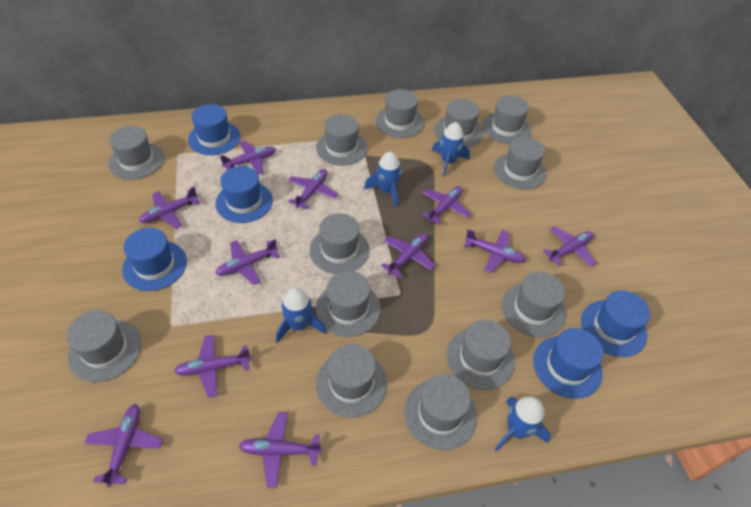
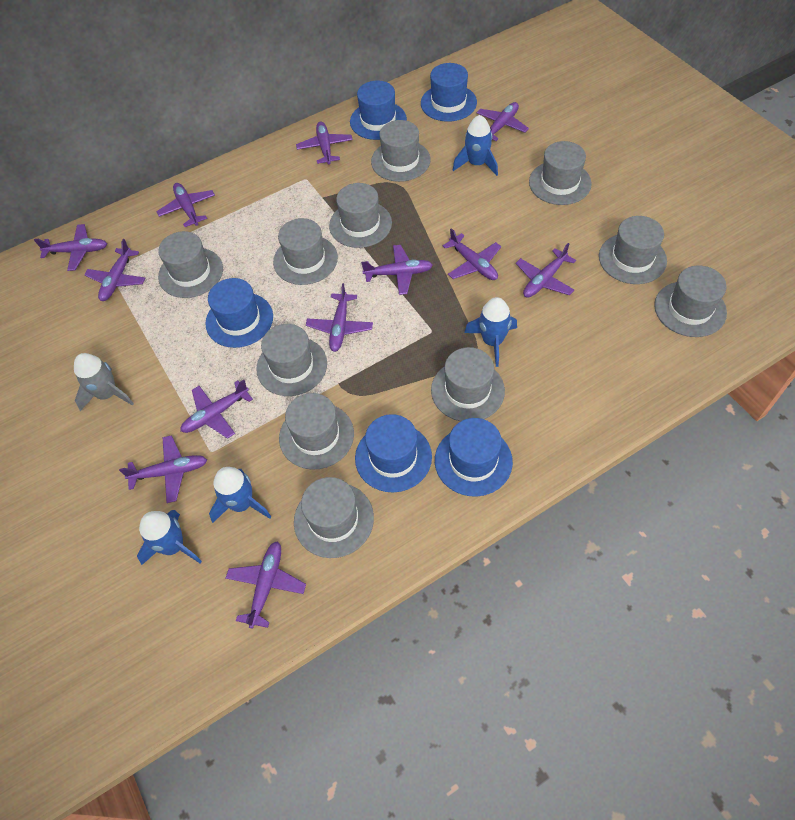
grey hat: 13 -> 11
grey rocket: 0 -> 1
purple plane: 11 -> 12

